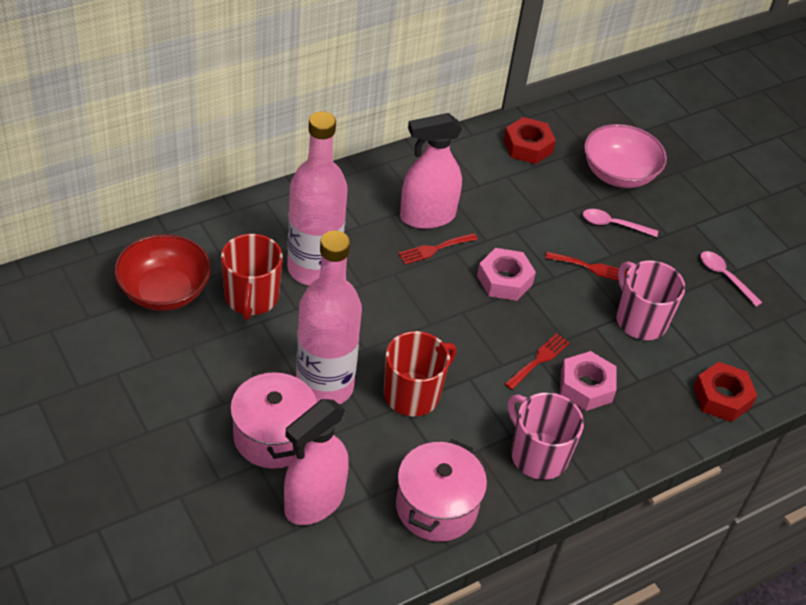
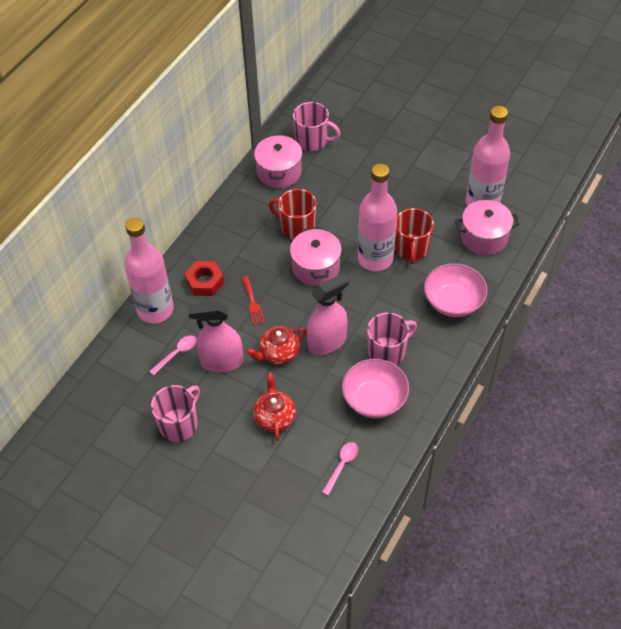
pink bottle: 2 -> 3
pink bowl: 1 -> 2
pink mug: 2 -> 3
pink nut: 2 -> 0
pink pot: 2 -> 3
red bowl: 1 -> 0
red fork: 3 -> 1
red nut: 2 -> 1
red teapot: 0 -> 2

